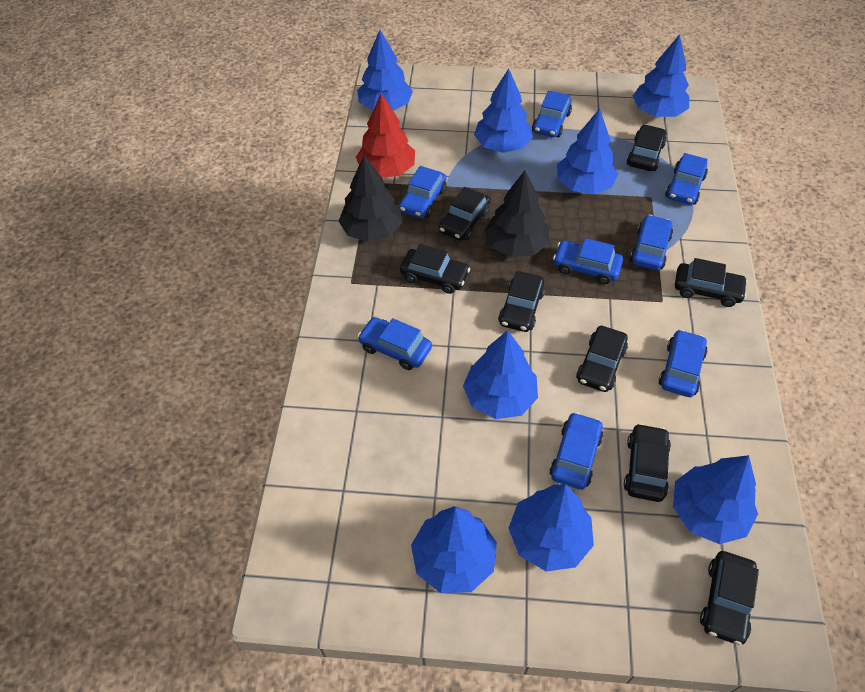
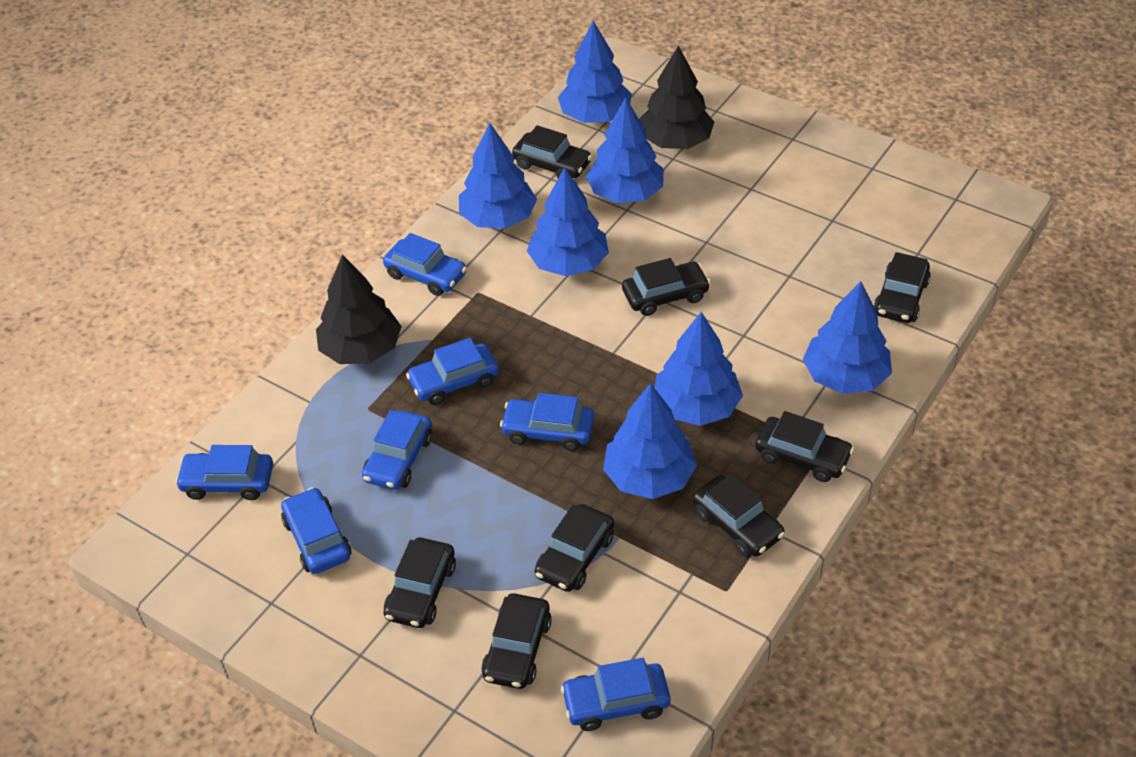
blue car: 8 -> 7
blue tree: 8 -> 7
red tree: 1 -> 0

